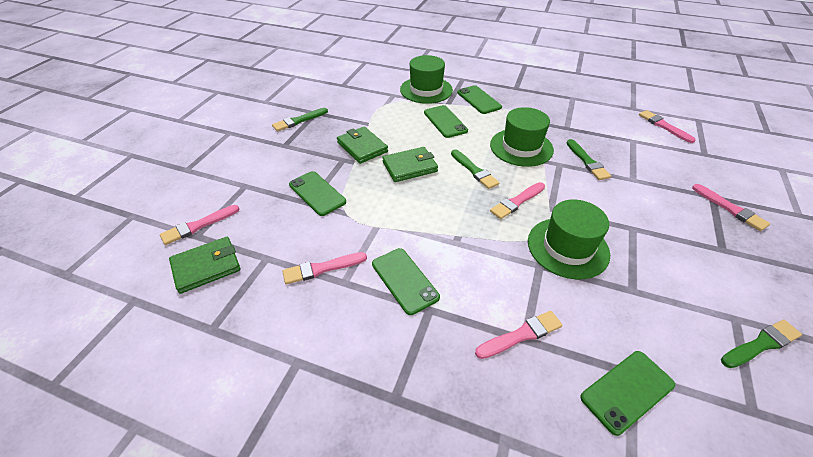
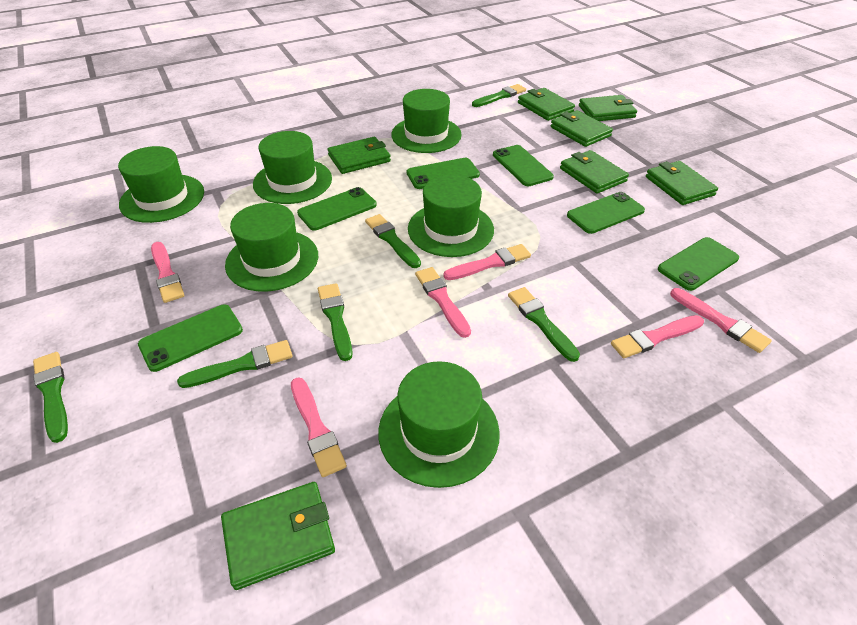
green brush: 4 -> 6
green hat: 3 -> 6
green phone: 5 -> 6
green wallet: 3 -> 7

